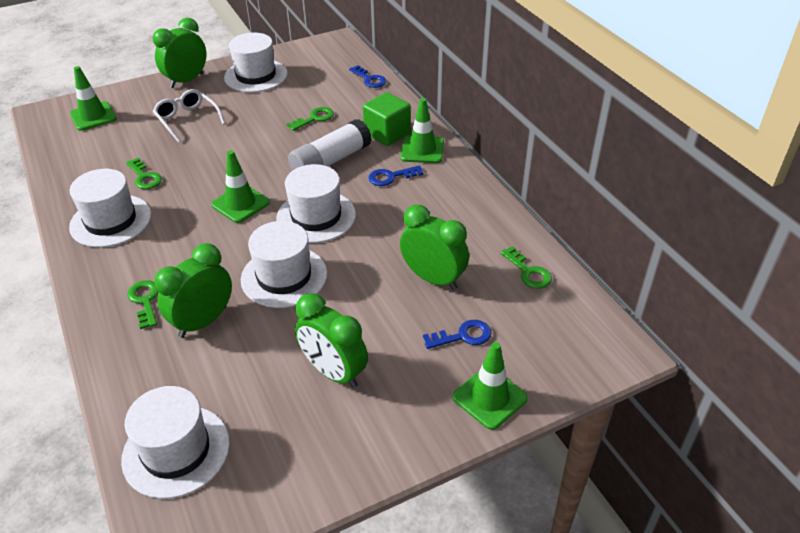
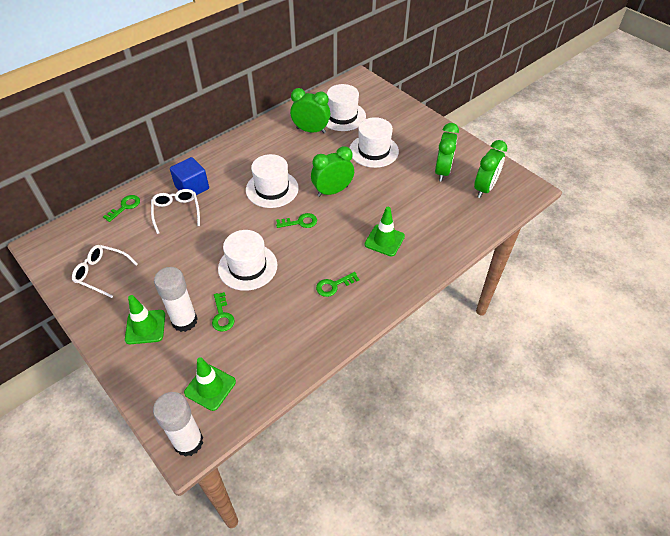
blue cube: 0 -> 1
blue key: 3 -> 0
green cube: 1 -> 0
green traffic cone: 4 -> 3
white glasses: 1 -> 2
white glue stick: 1 -> 2
white hat: 5 -> 4

